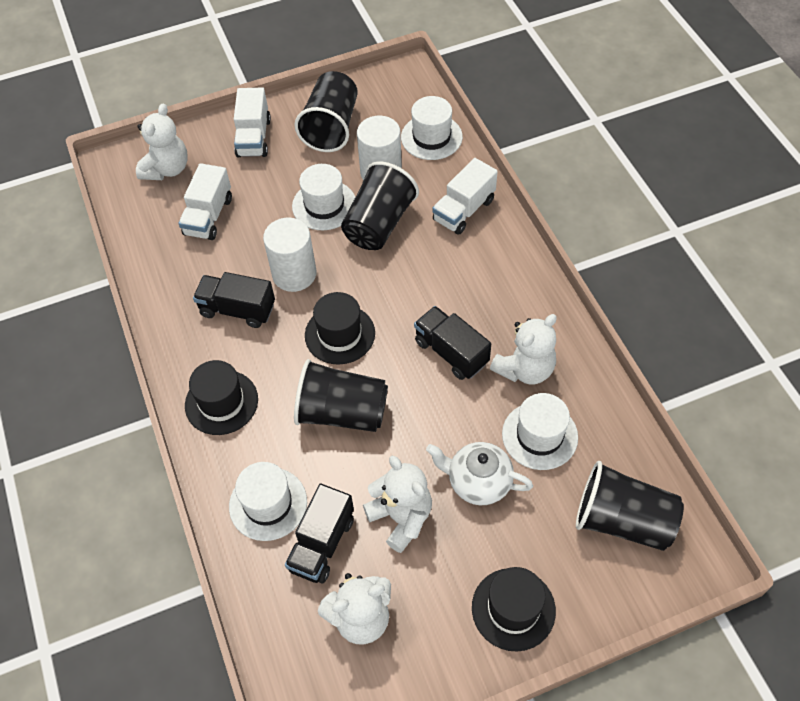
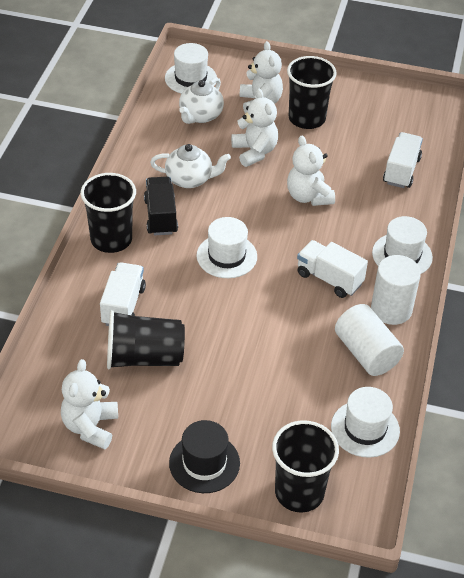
black hat: 3 -> 1
black truck: 3 -> 1
white teapot: 1 -> 2

